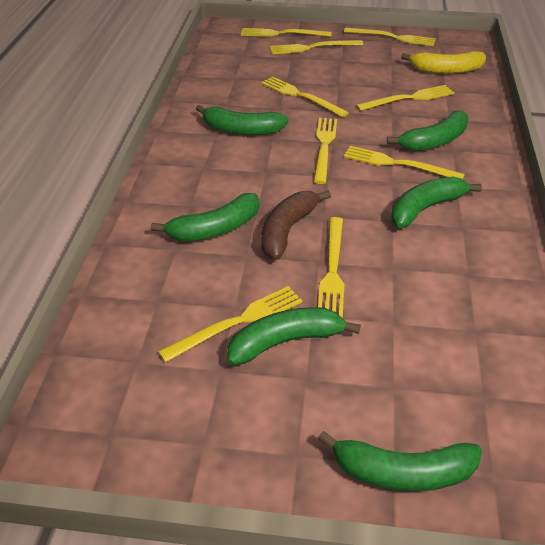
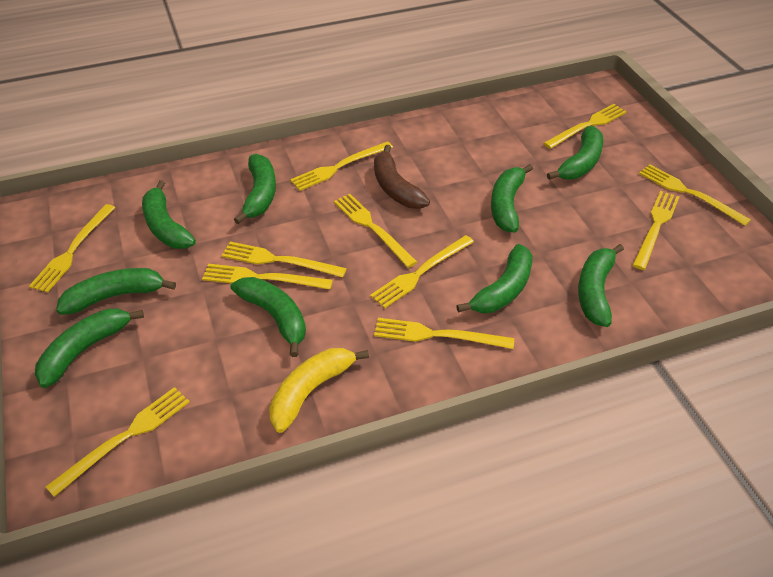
green banana: 6 -> 9
yellow fork: 9 -> 11

